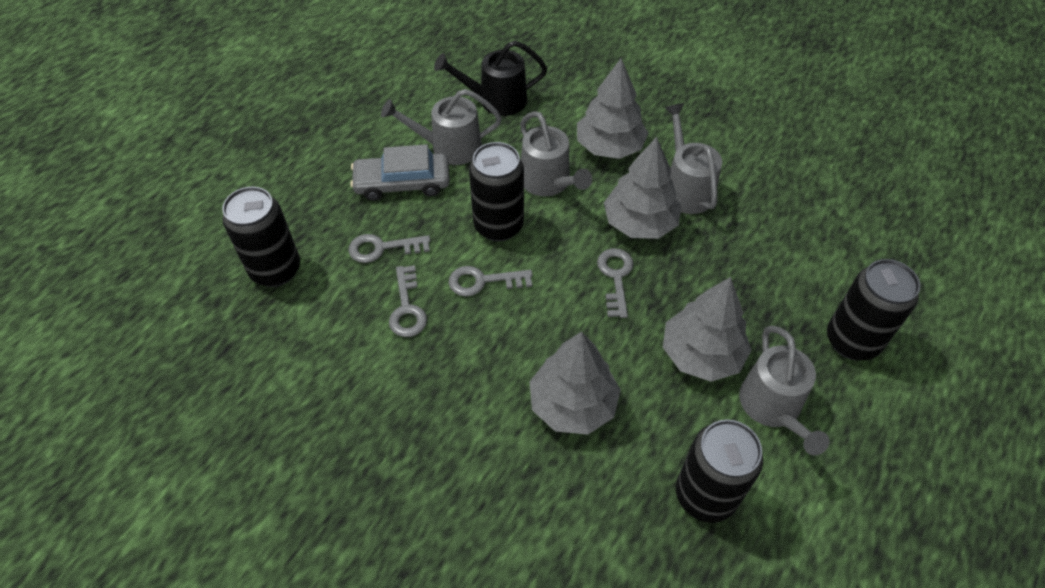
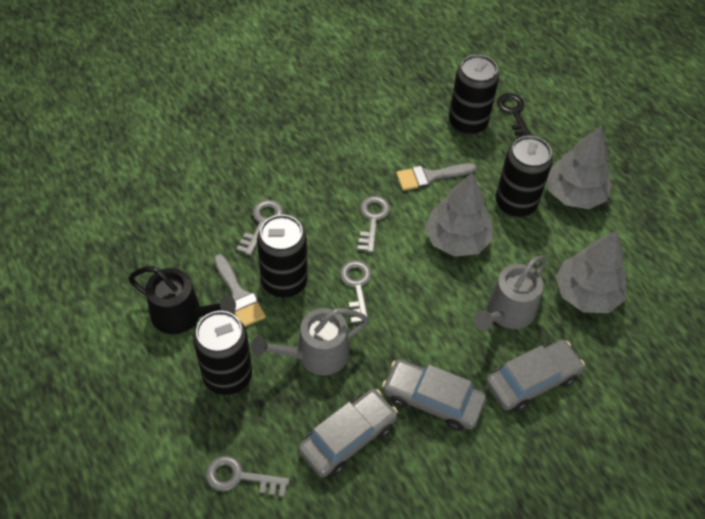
black key: 0 -> 1
grey brush: 0 -> 2
grey car: 1 -> 3
grey tree: 4 -> 3
grey watering can: 4 -> 2

